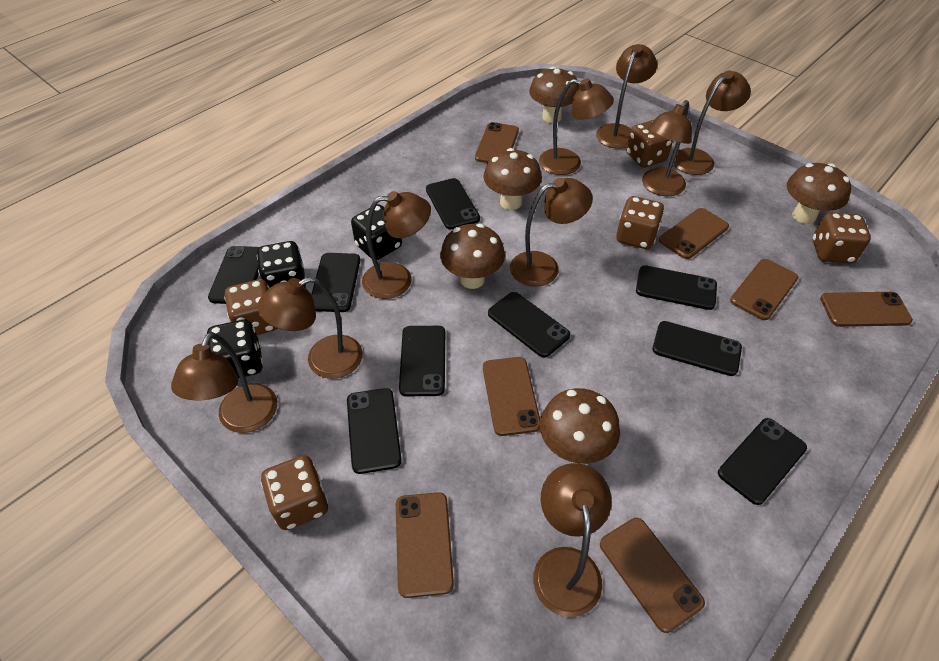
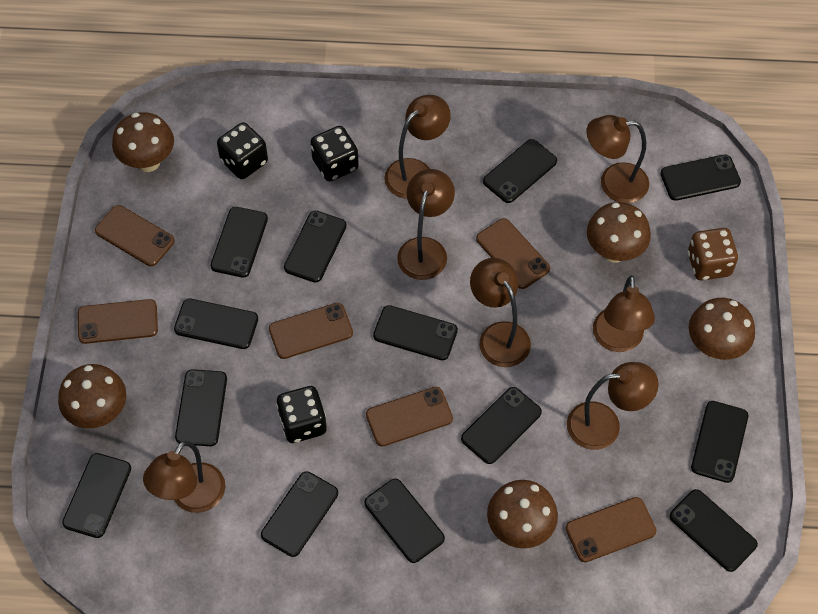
black phone: 9 -> 13
brown dice: 5 -> 1
brown lamp: 9 -> 7
brown phone: 7 -> 6

